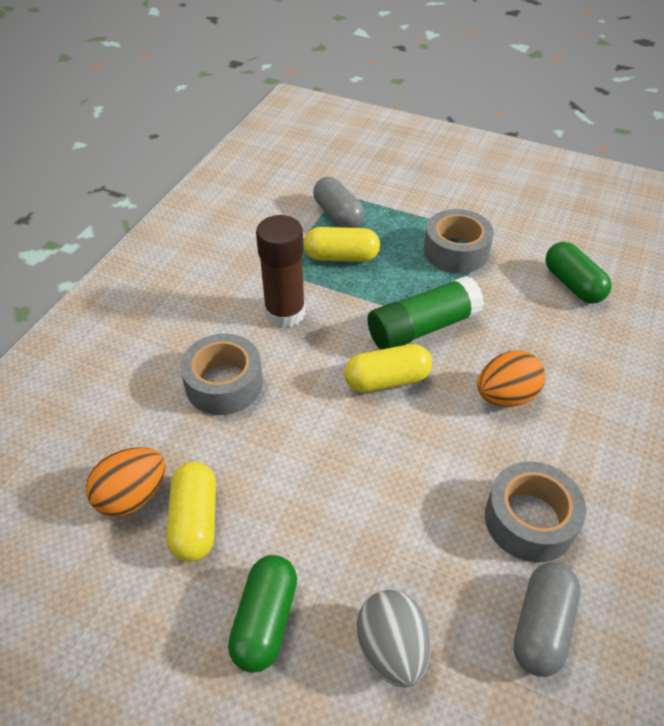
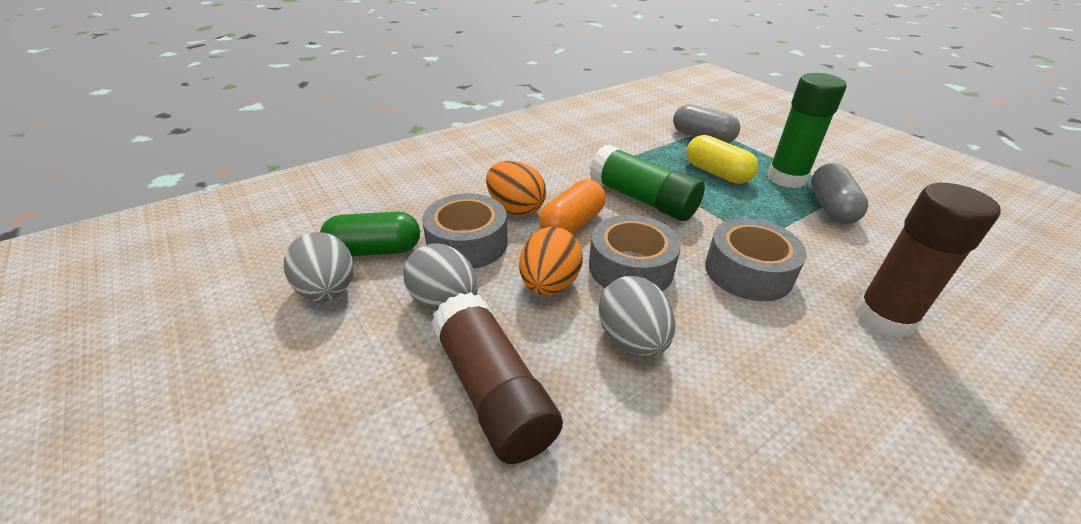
brown glue stick: 1 -> 2
green capsule: 2 -> 1
green glue stick: 1 -> 2
grey egg: 1 -> 3
orange capsule: 0 -> 1
yellow capsule: 3 -> 1

